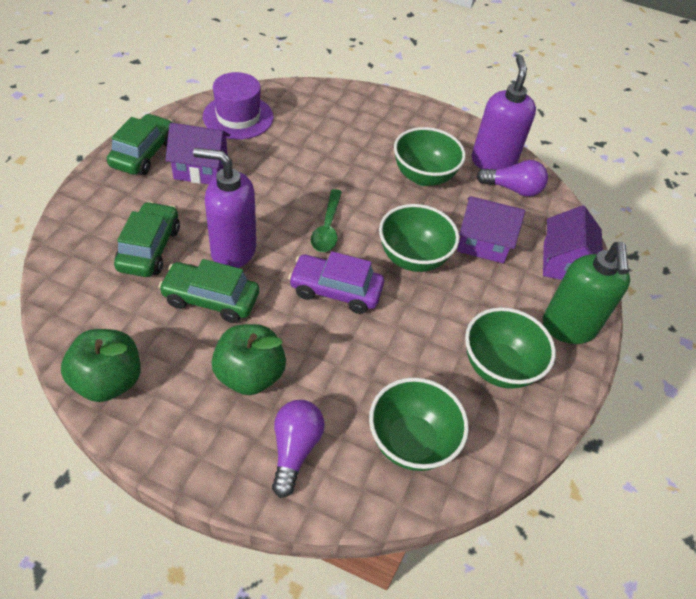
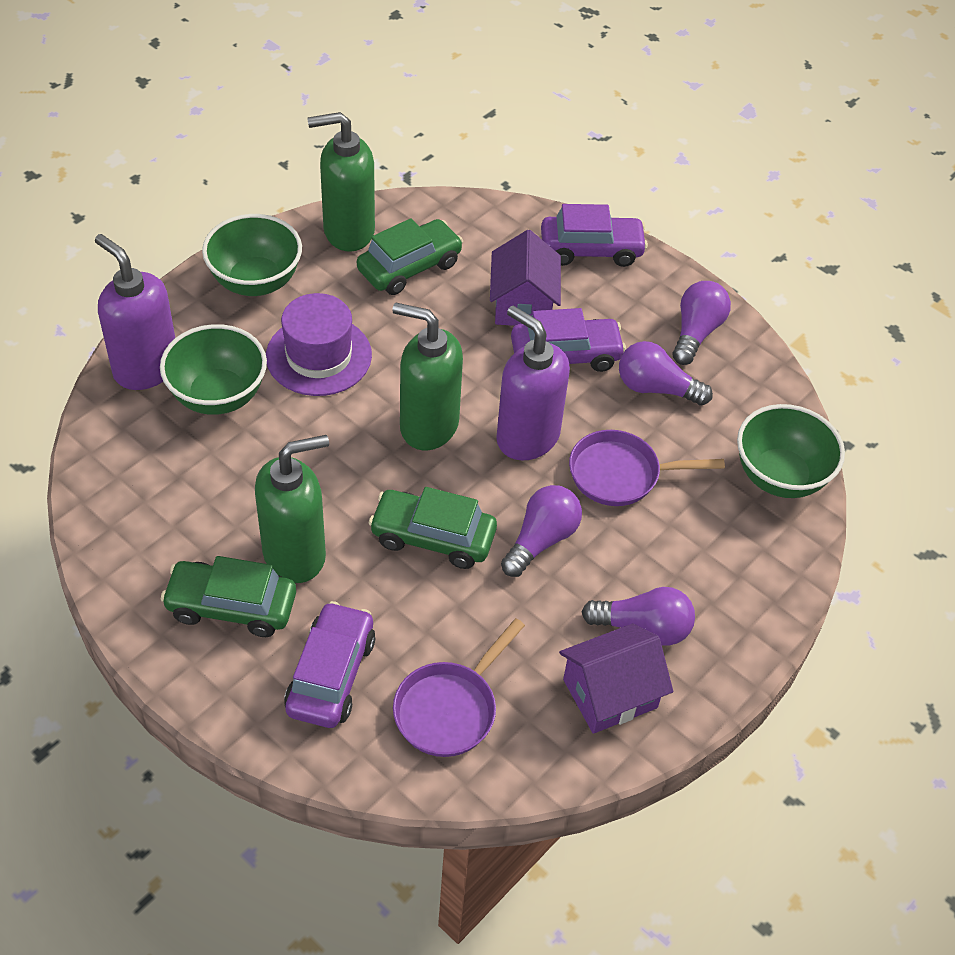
green apple: 2 -> 0
green bowl: 4 -> 3
green soap dispenser: 1 -> 3
green spoon: 1 -> 0
purple car: 1 -> 3
purple house: 3 -> 2
purple light bulb: 2 -> 4
purple pan: 0 -> 2

